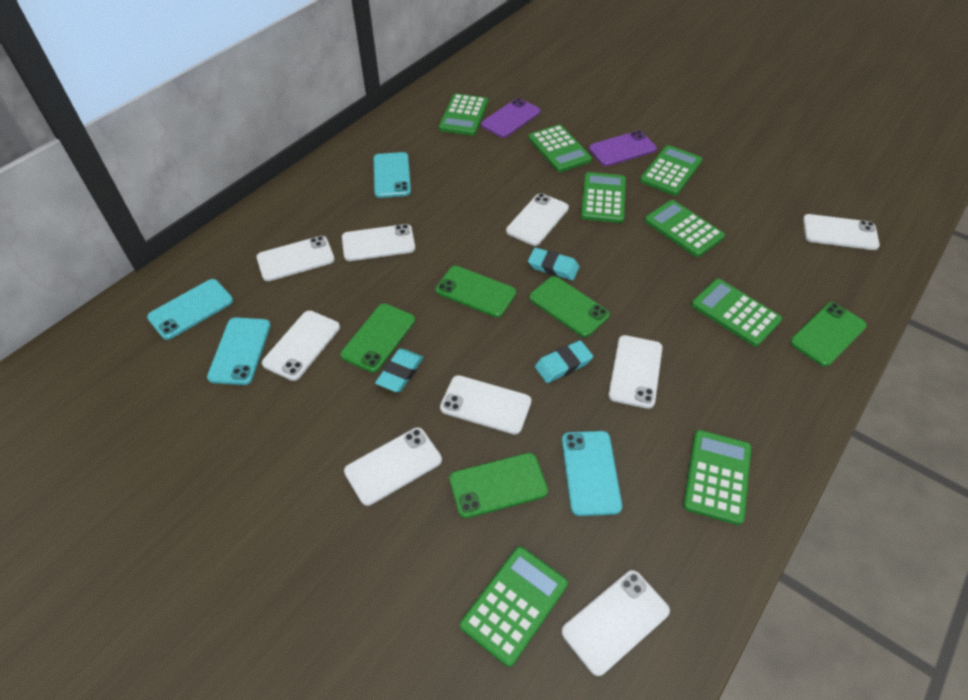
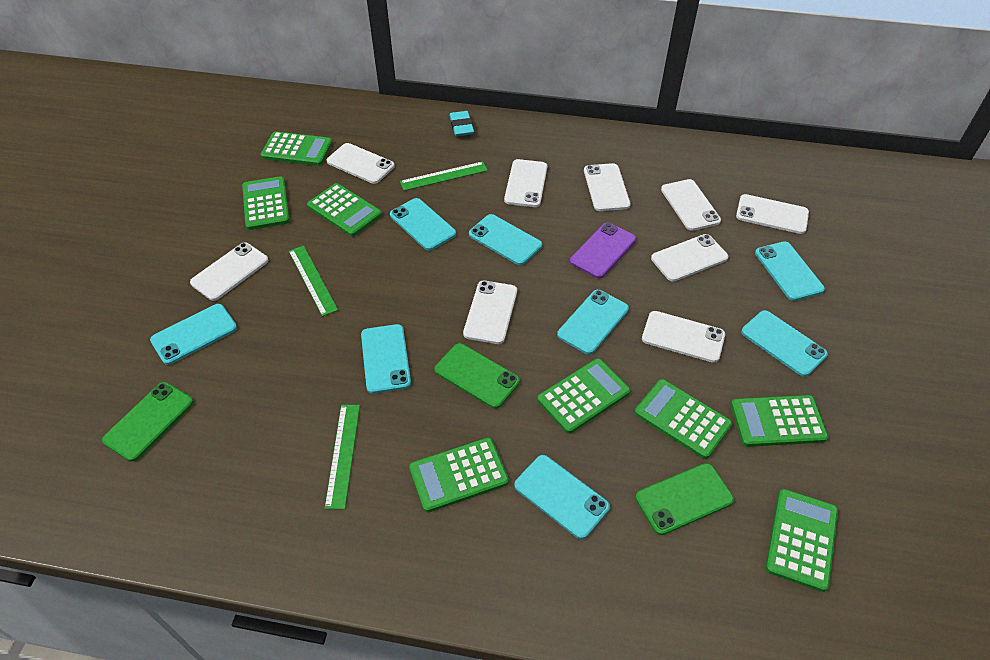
green phone: 5 -> 3
green ruler: 0 -> 3
purple phone: 2 -> 1
turquoise eraser: 3 -> 1
turquoise phone: 4 -> 8

